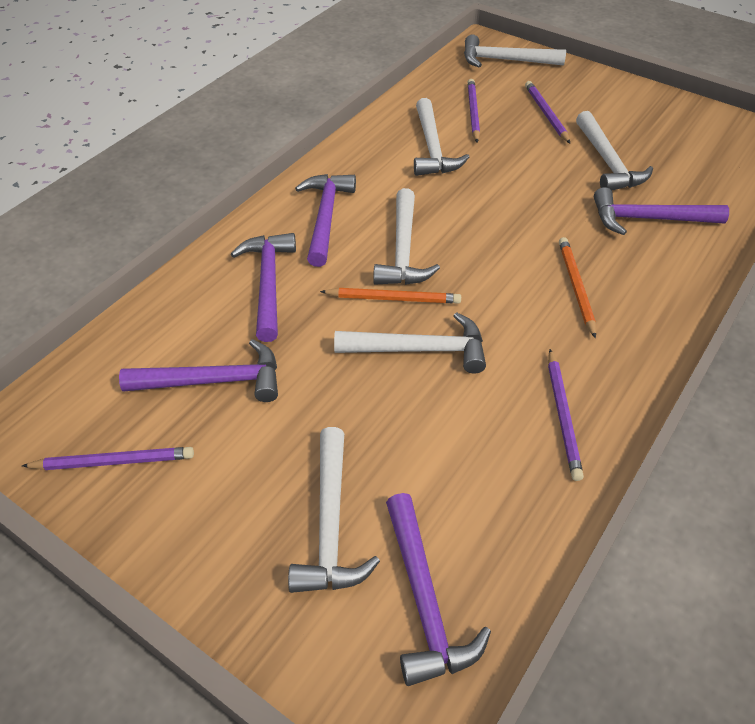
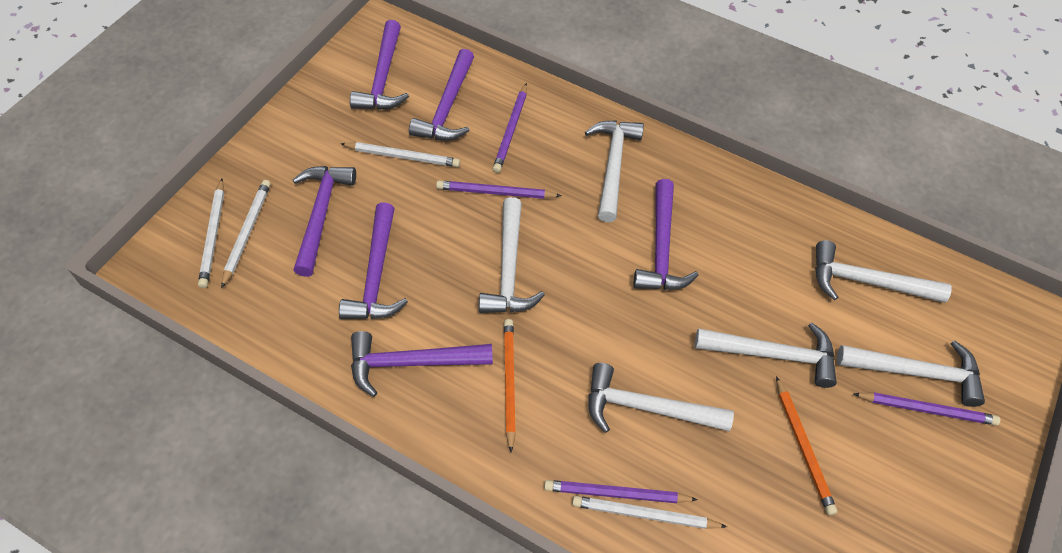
purple hammer: 5 -> 6
white pencil: 0 -> 4

